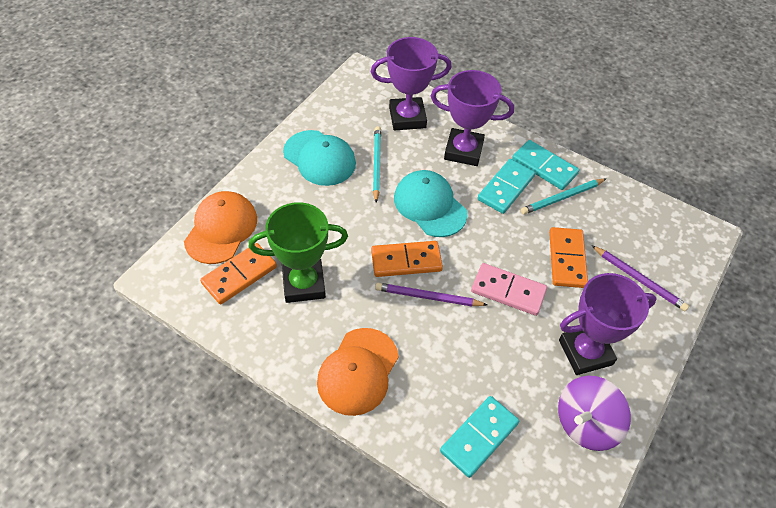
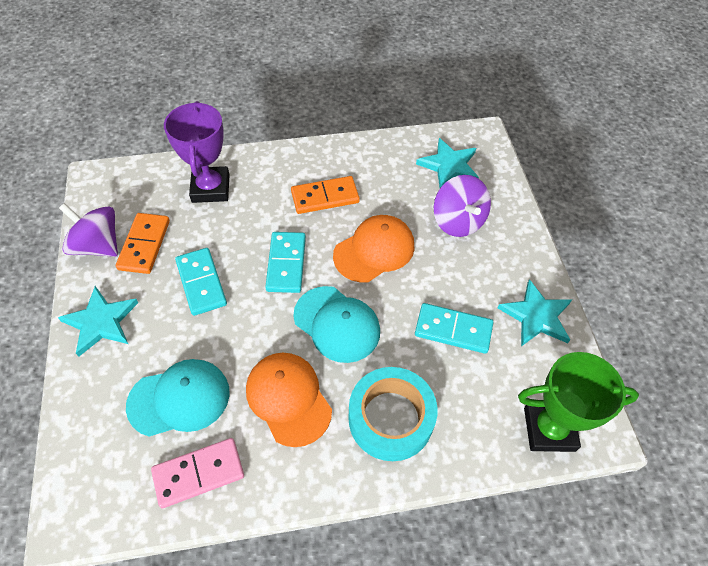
orange domino: 3 -> 2
purple pencil: 2 -> 0
purple spinning top: 1 -> 2
purple trophy: 3 -> 1
turquoise pencil: 2 -> 0
turquoise star: 0 -> 3
turquoise tape: 0 -> 1

